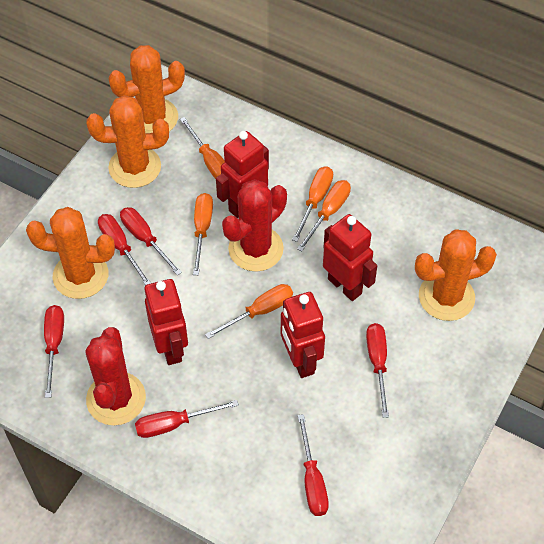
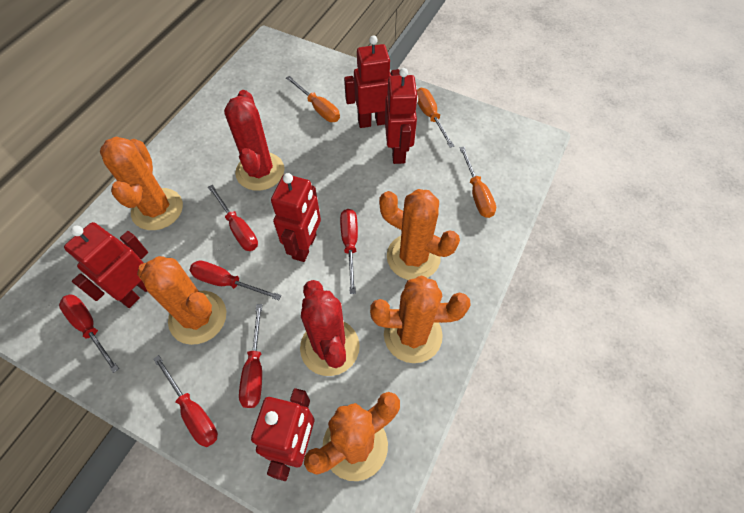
orange cactus: 4 -> 5
orange screwdriver: 5 -> 3
red robot: 4 -> 5

